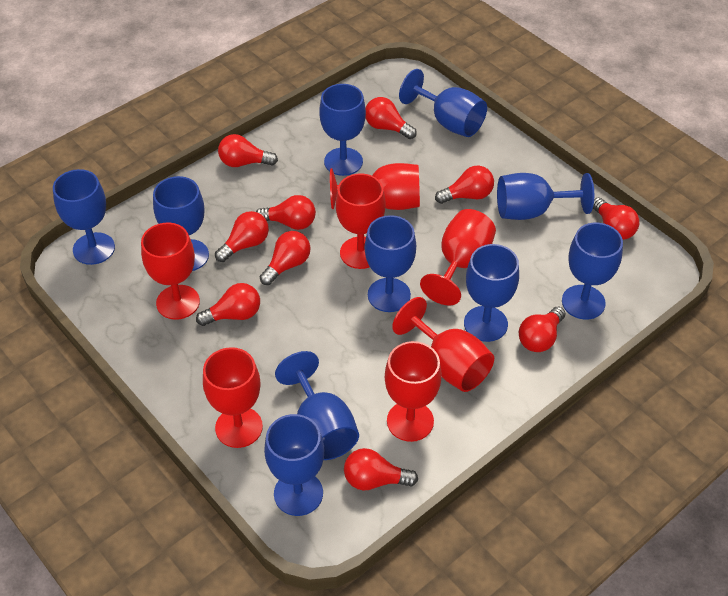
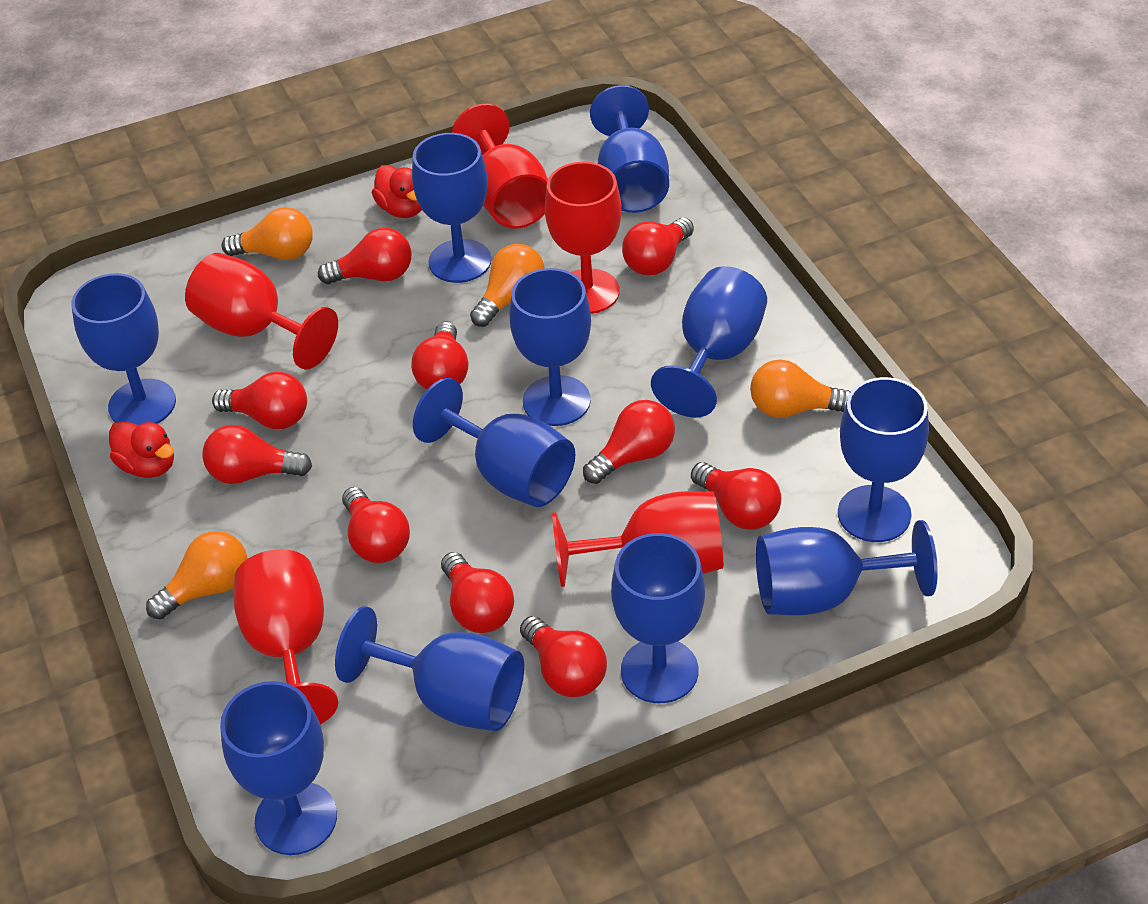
blue goblet: 10 -> 11
orange light bulb: 0 -> 4
red duck: 0 -> 2
red goblet: 7 -> 5

